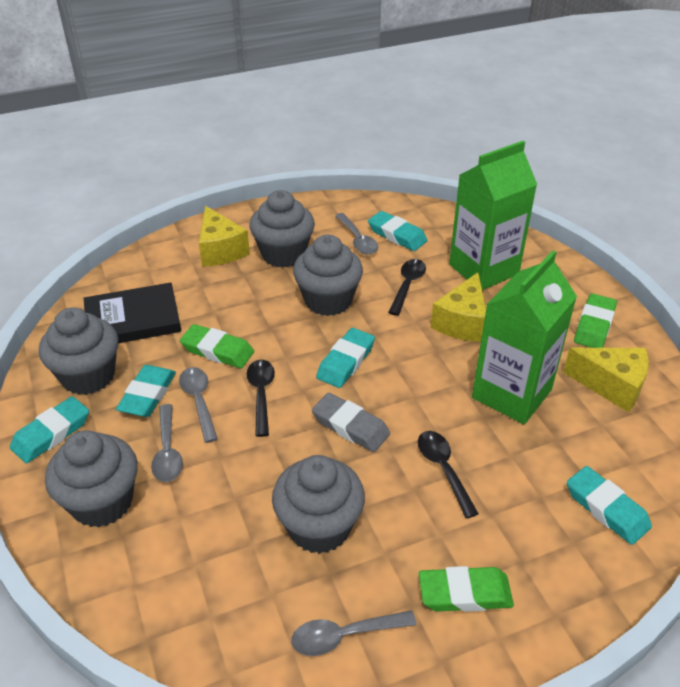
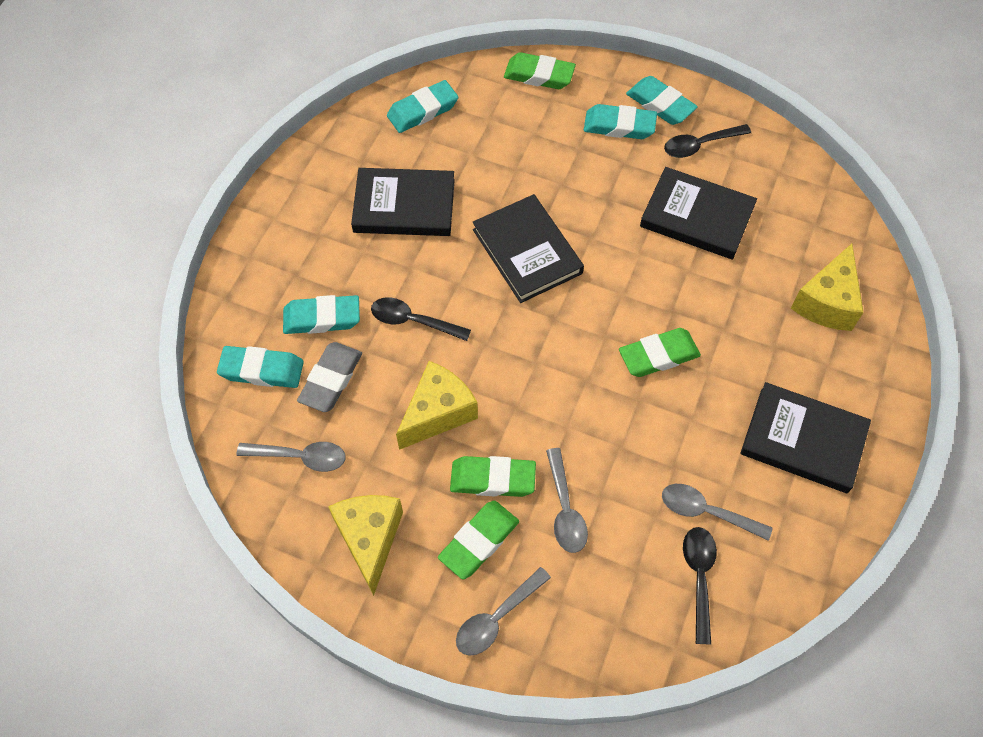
black book: 1 -> 4
green carton: 2 -> 0
green eraser: 3 -> 4
grey cupcake: 5 -> 0

